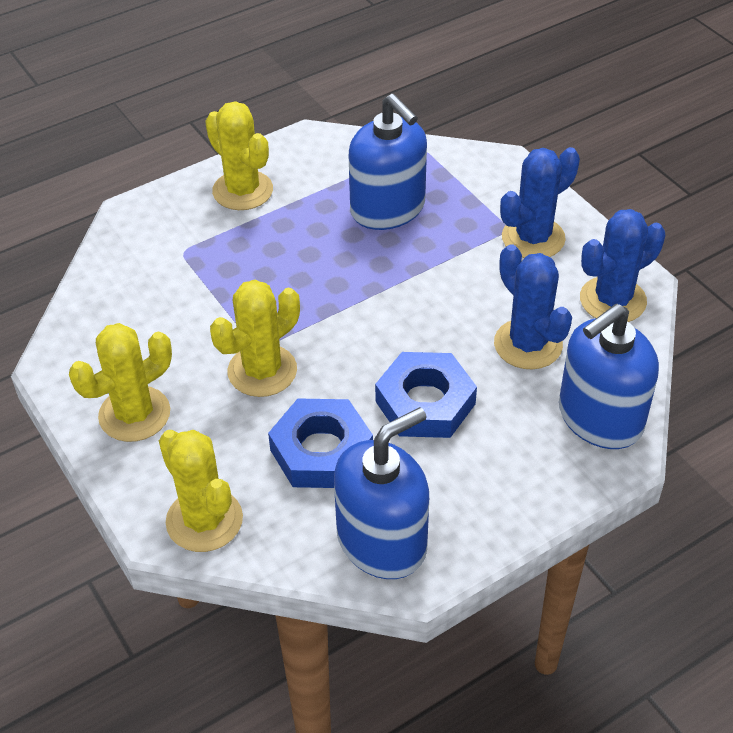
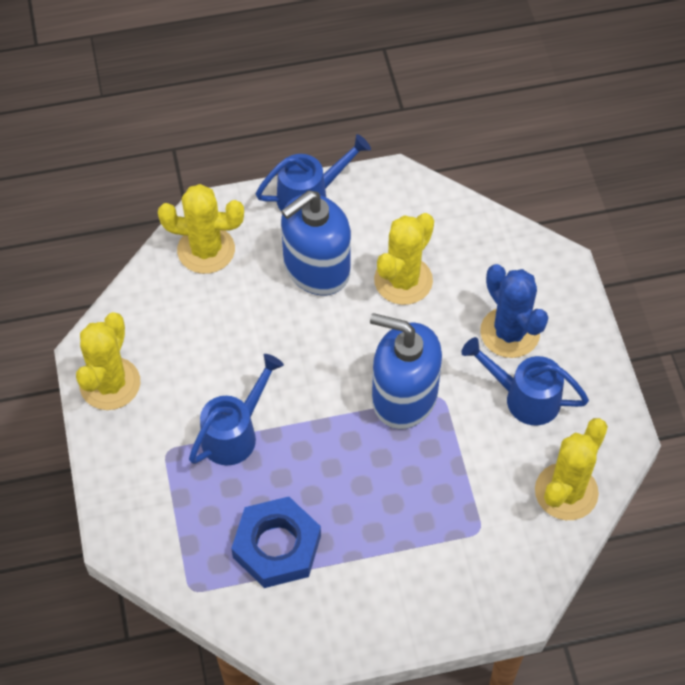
blue cactus: 3 -> 1
blue nut: 2 -> 1
blue soap dispenser: 3 -> 2
blue watering can: 0 -> 3

